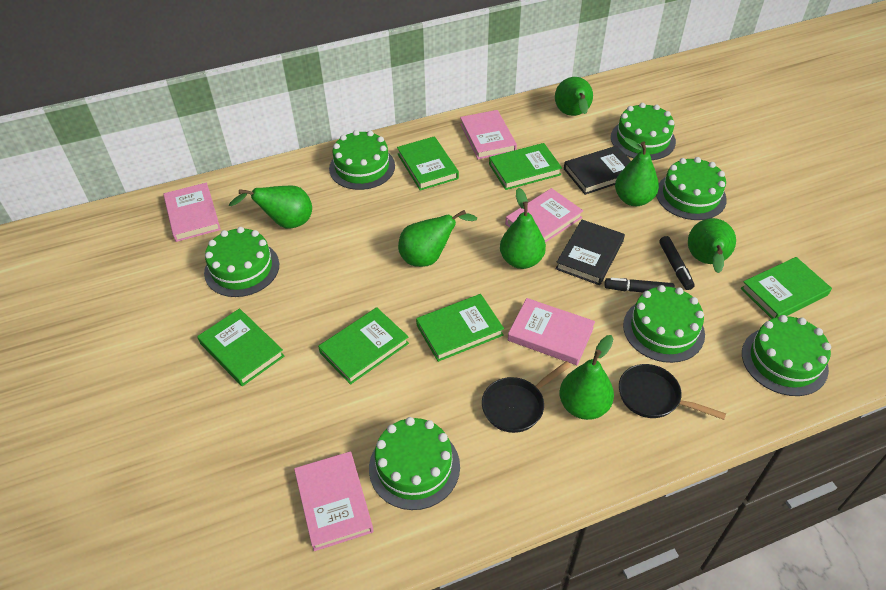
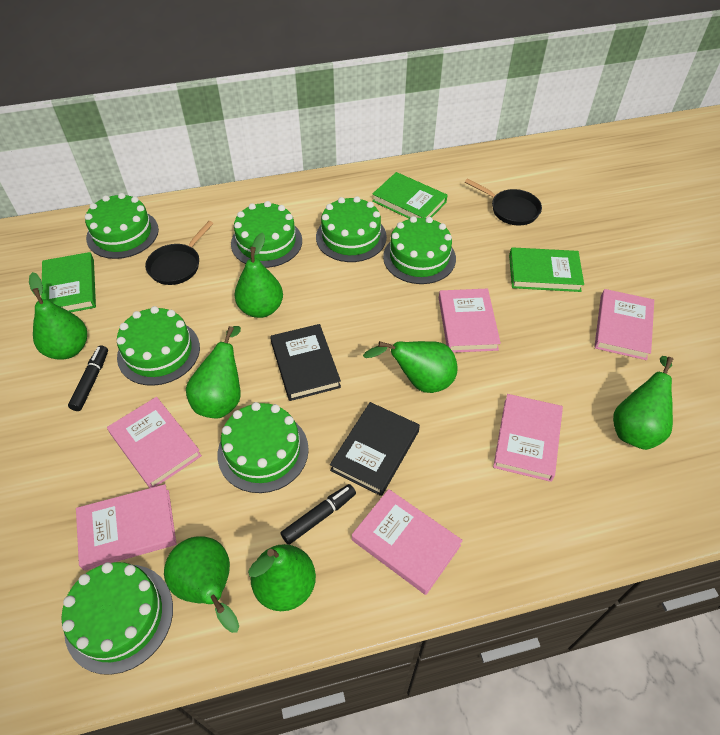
green book: 6 -> 3
pink book: 5 -> 6

